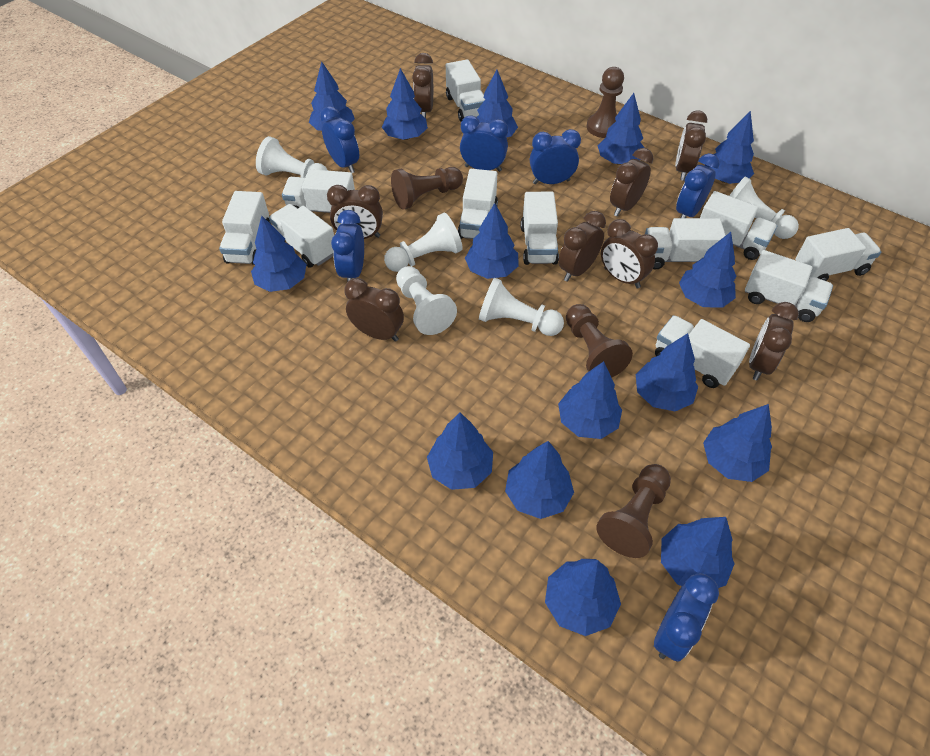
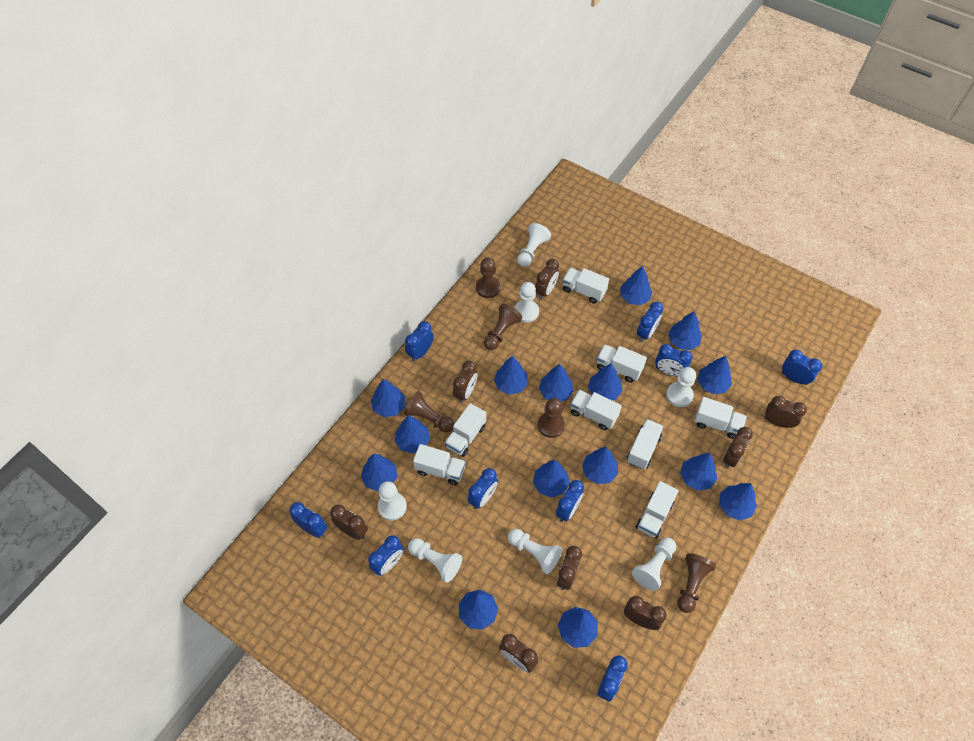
blue clock: 6 -> 9
brown pawn: 4 -> 5
white pawn: 5 -> 7
white truck: 11 -> 8

